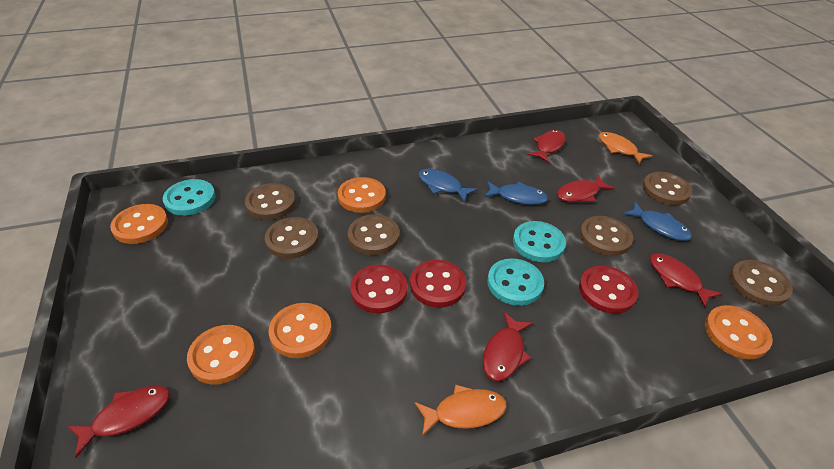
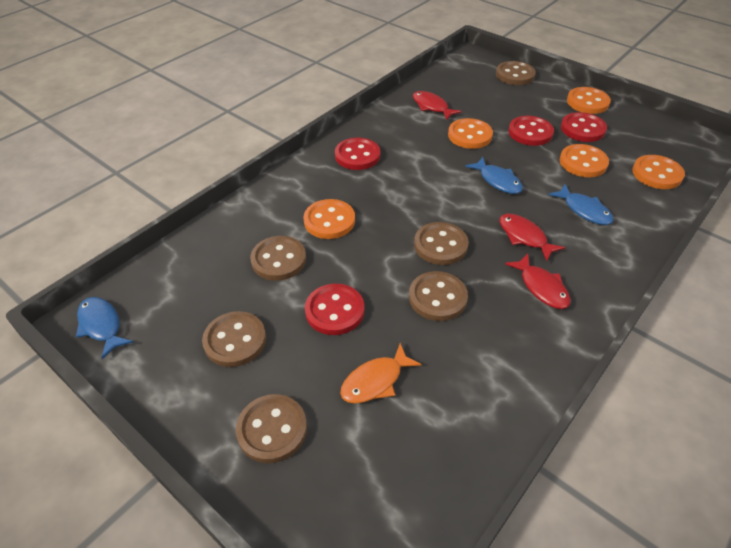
orange fish: 2 -> 1
red button: 3 -> 4
red fish: 5 -> 3
turquoise button: 3 -> 0

